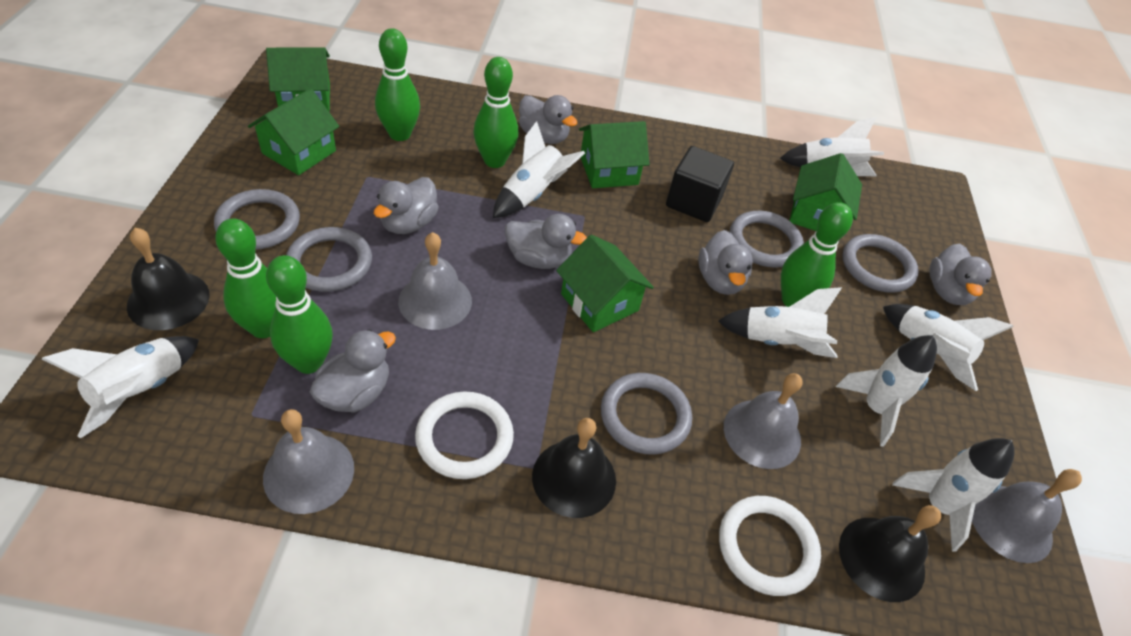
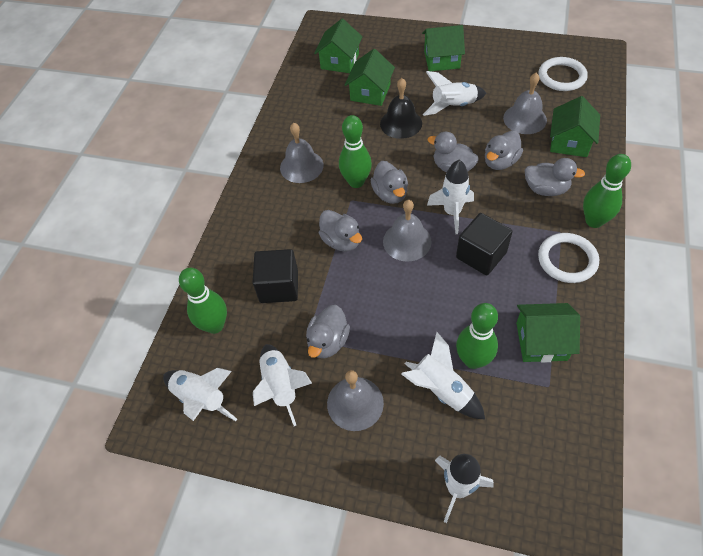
black bell: 3 -> 1
black cube: 1 -> 2
green bowling pin: 5 -> 4
grey ring: 5 -> 0
white rocket: 7 -> 6

